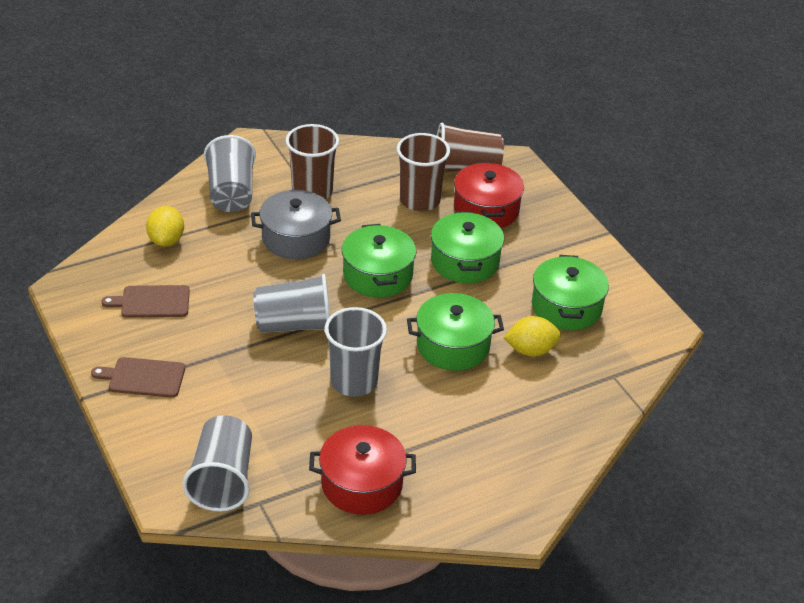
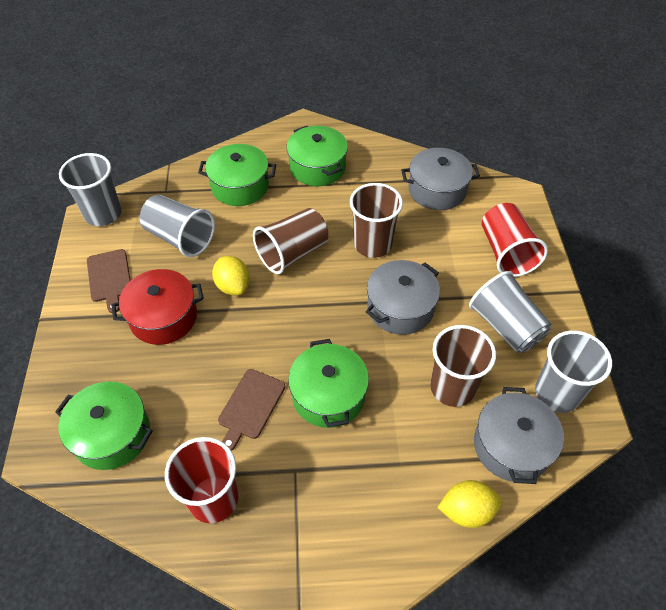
grey pot: 1 -> 3
red cup: 0 -> 2
red pot: 2 -> 1

